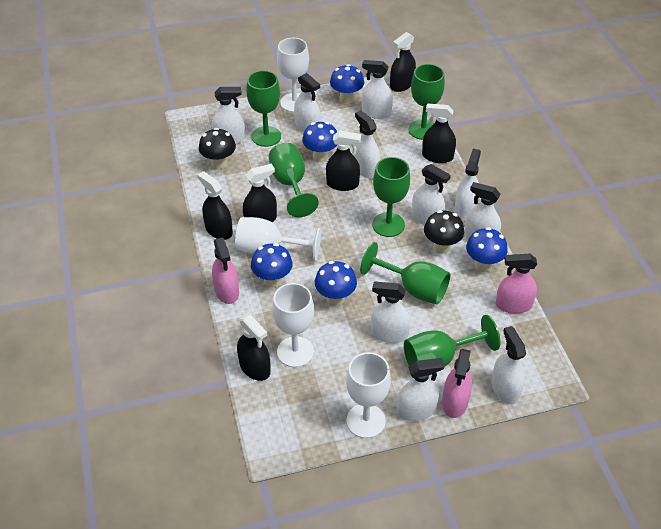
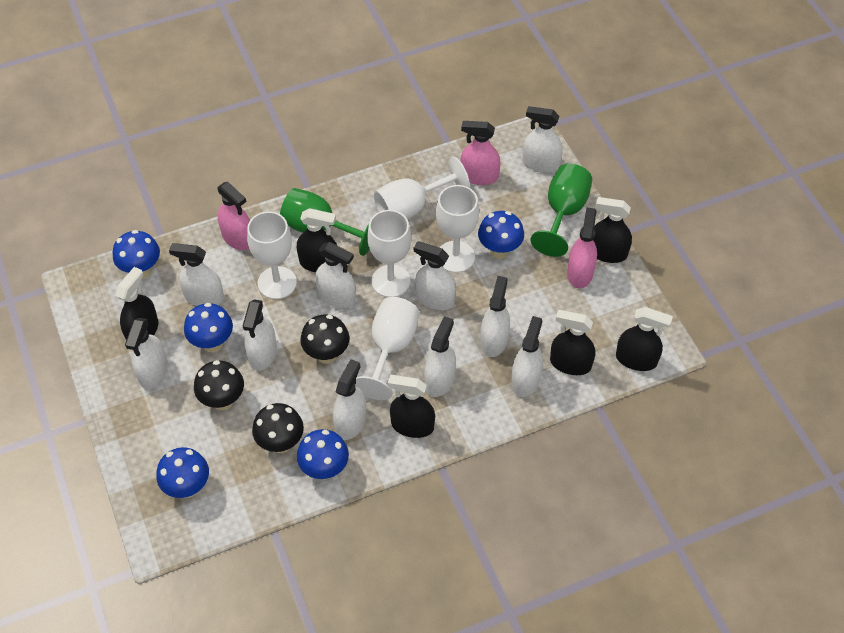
black mushroom: 2 -> 3
green goblet: 6 -> 2
white goblet: 4 -> 5

